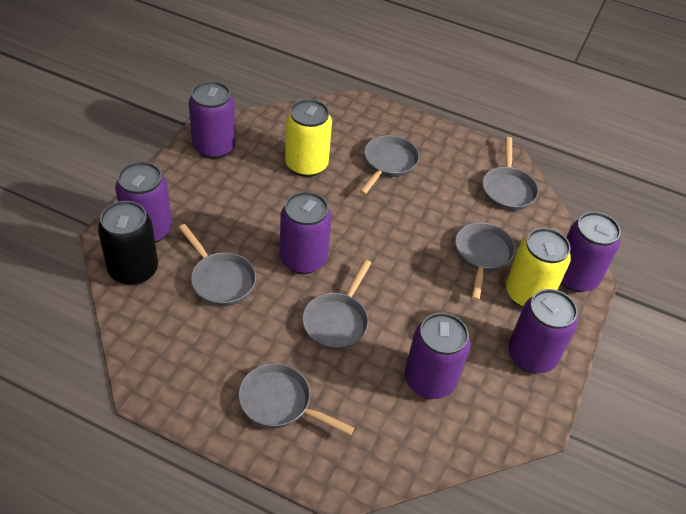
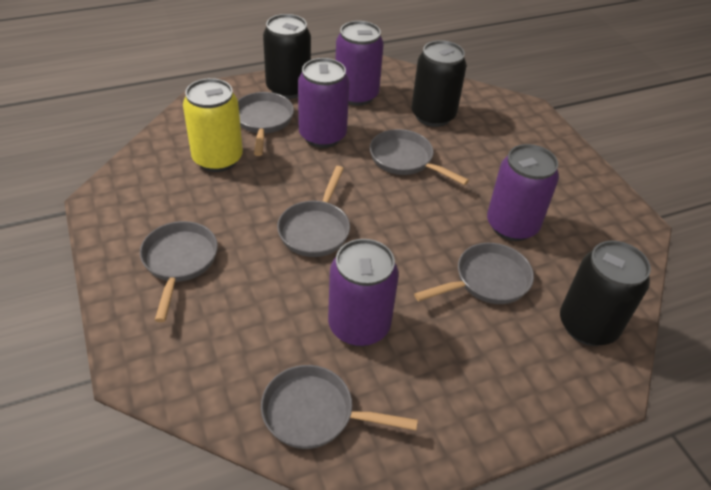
black can: 1 -> 3
purple can: 6 -> 4
yellow can: 2 -> 1

